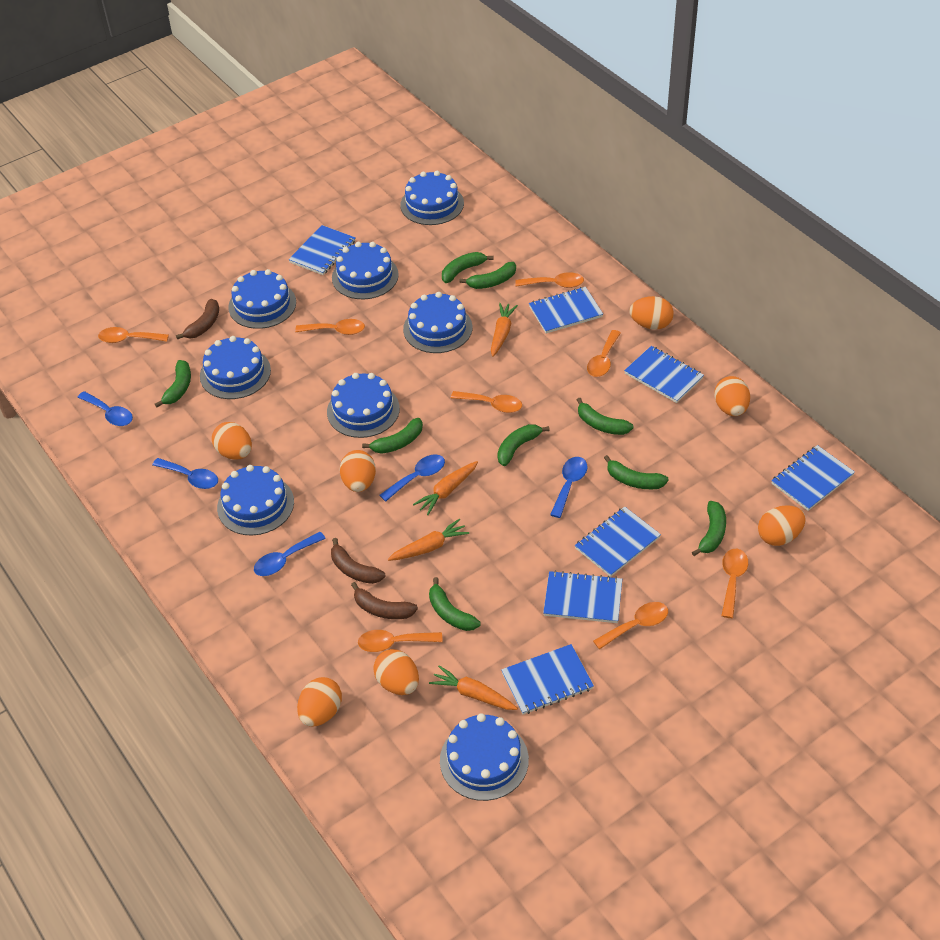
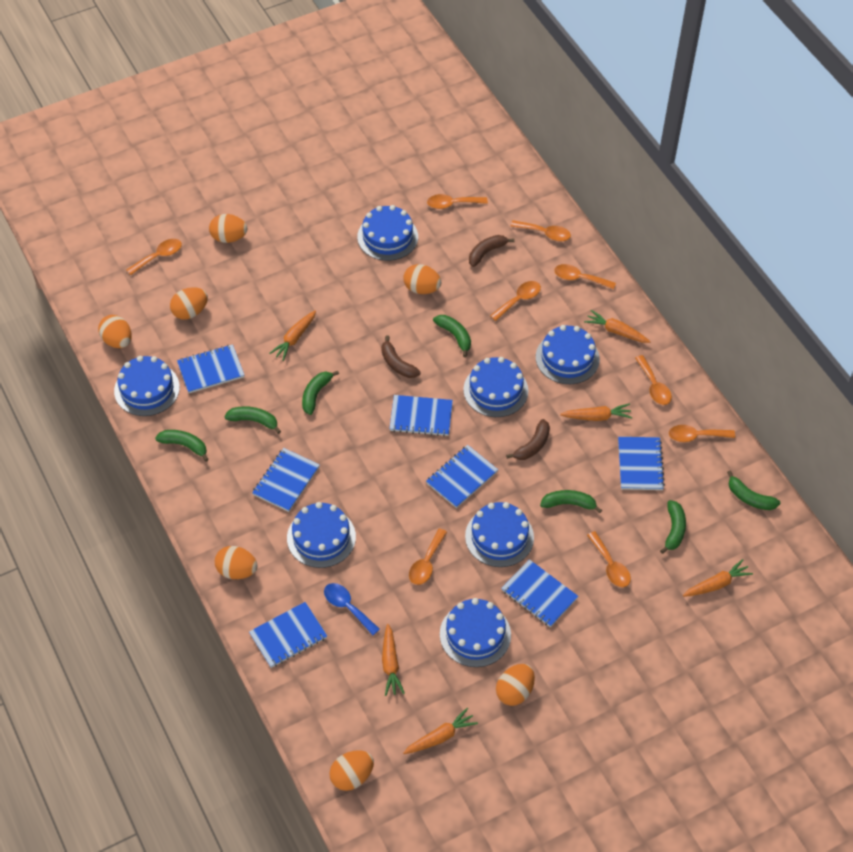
blue cake: 8 -> 7
blue spoon: 5 -> 1
green banana: 9 -> 7
orange carrot: 4 -> 6
orange spoon: 8 -> 9

